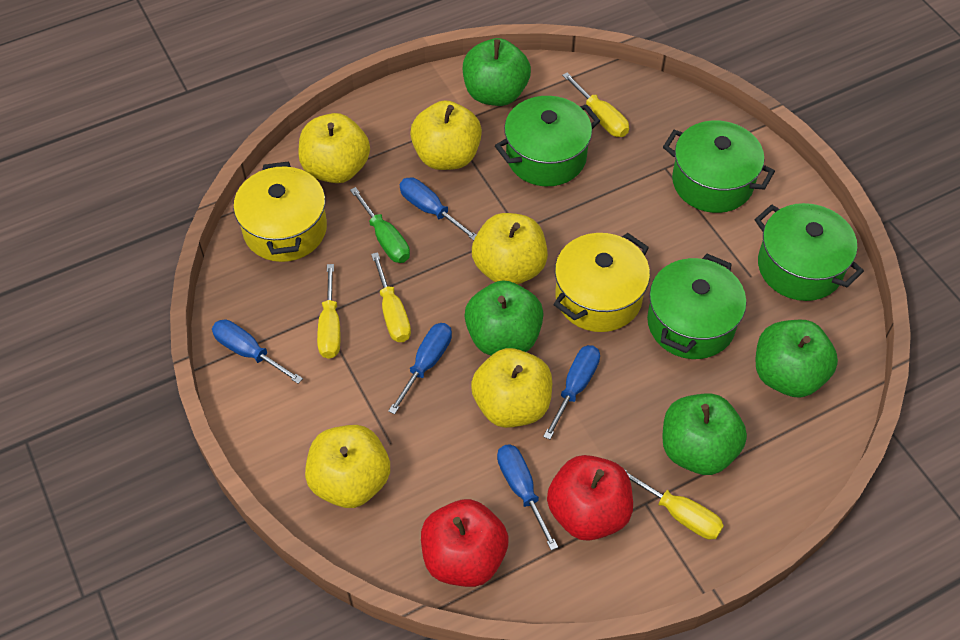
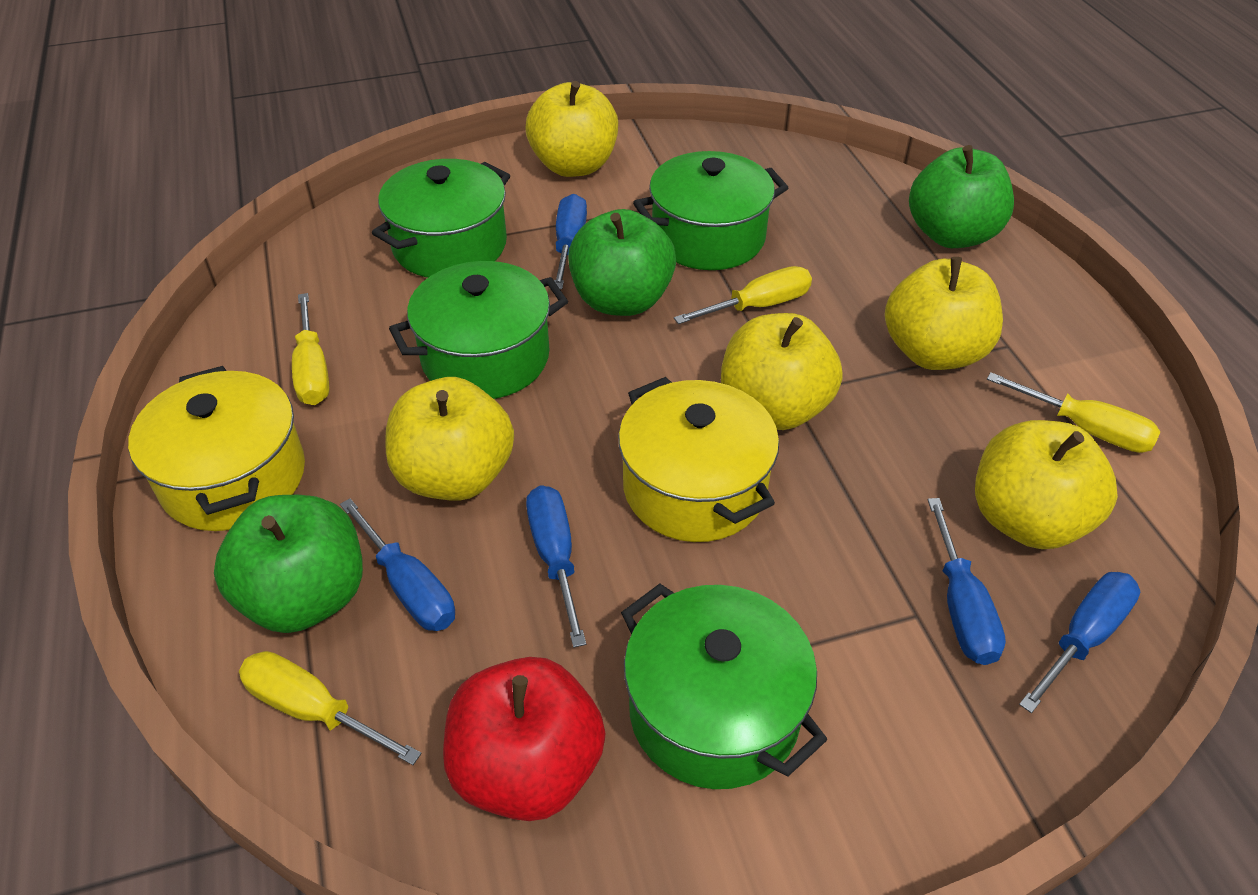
green apple: 4 -> 3
green screwdriver: 1 -> 0
red apple: 2 -> 1

